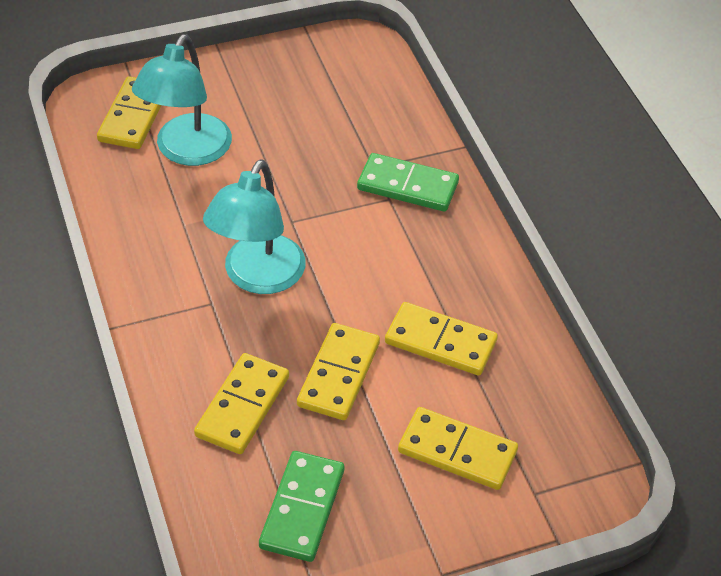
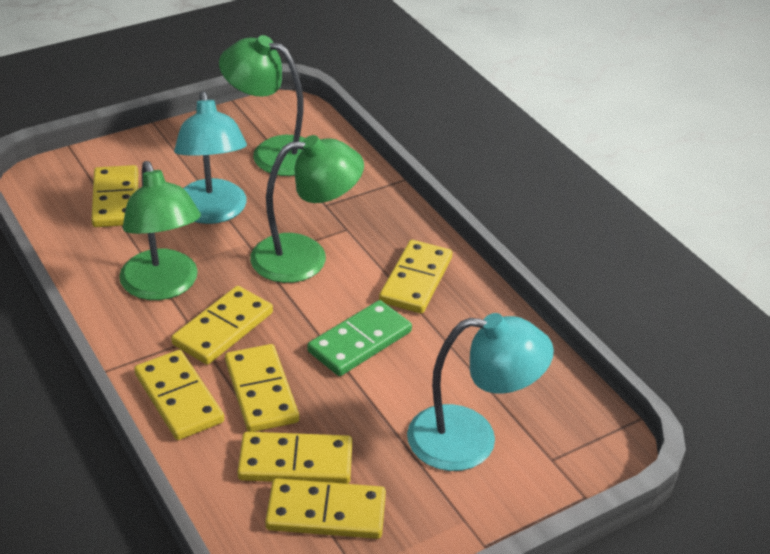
green domino: 2 -> 1
green lamp: 0 -> 3
yellow domino: 5 -> 7

